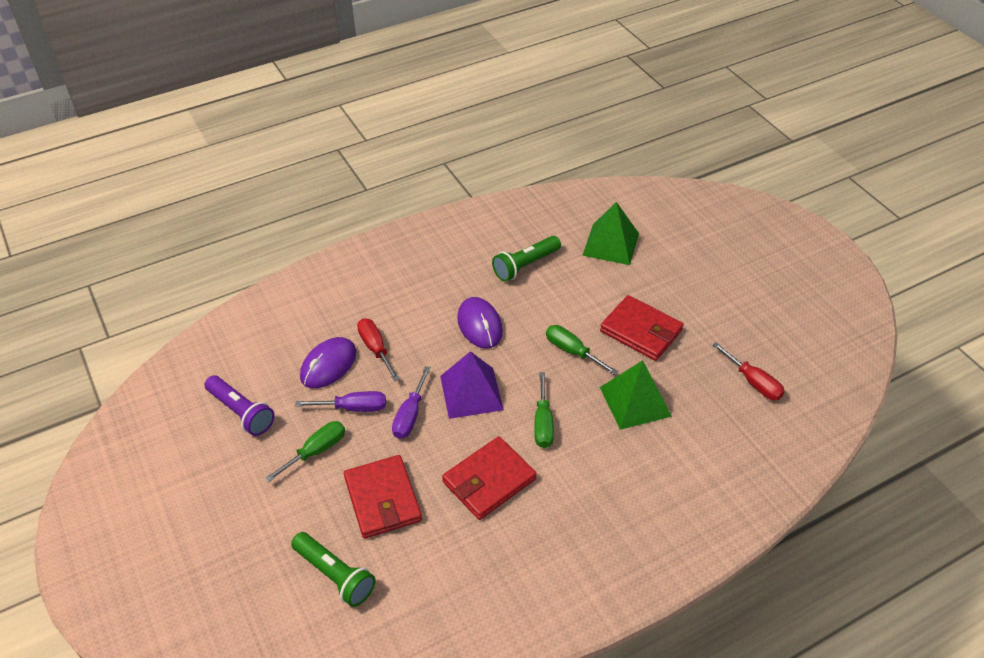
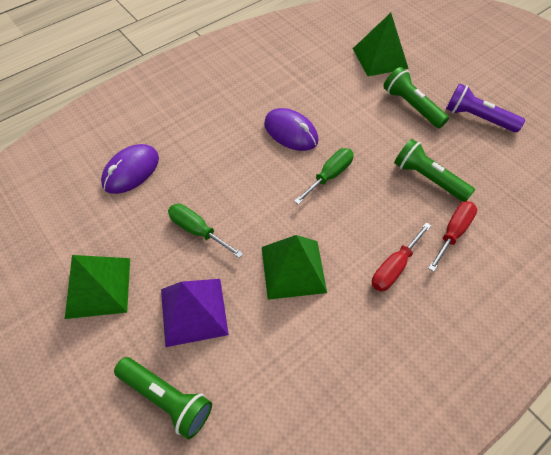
green flashlight: 2 -> 3
green pyramid: 2 -> 3
green screwdriver: 3 -> 2
purple screwdriver: 2 -> 0
red wallet: 3 -> 0

